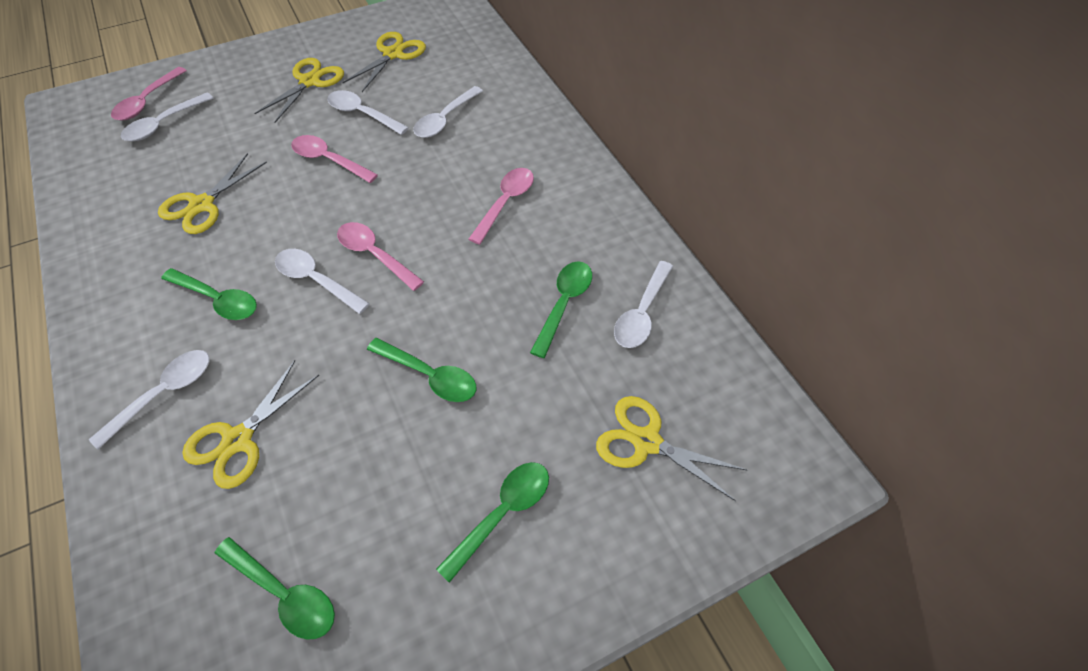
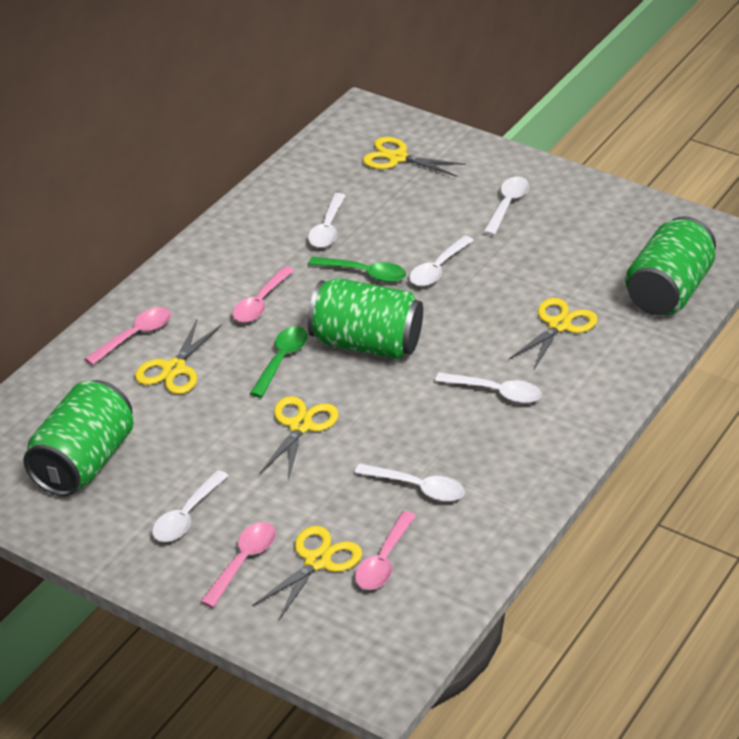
green can: 0 -> 3
green spoon: 5 -> 2

